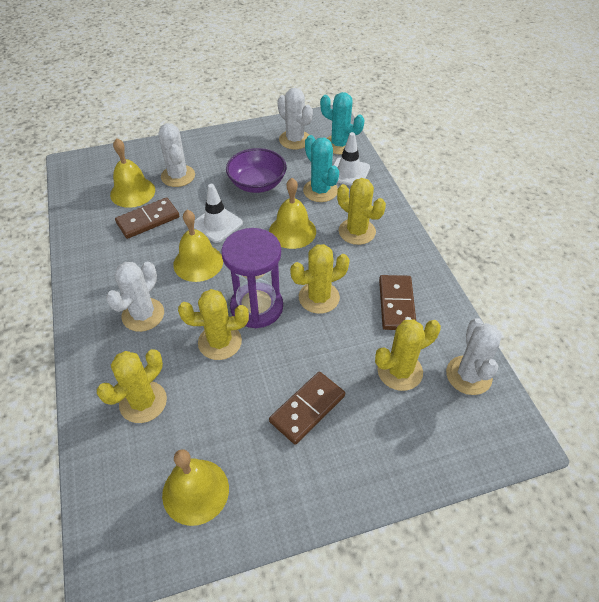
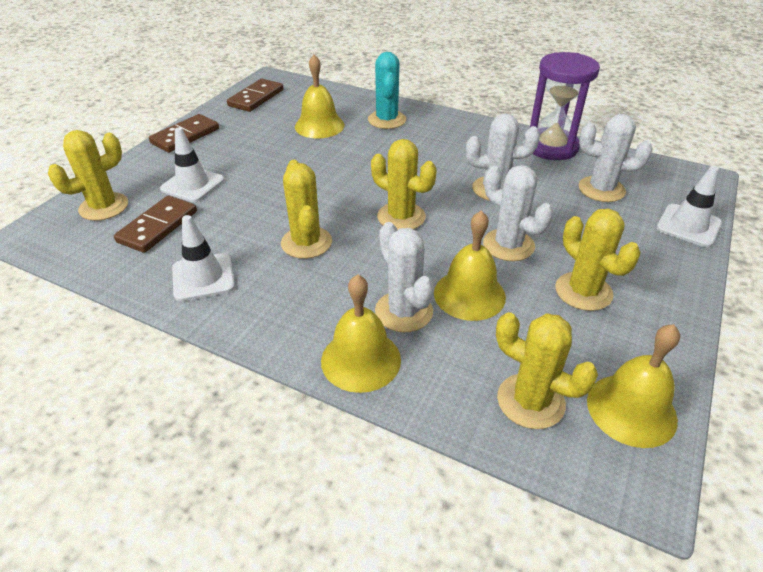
purple bowl: 1 -> 0
turquoise cactus: 2 -> 1
white traffic cone: 2 -> 3

